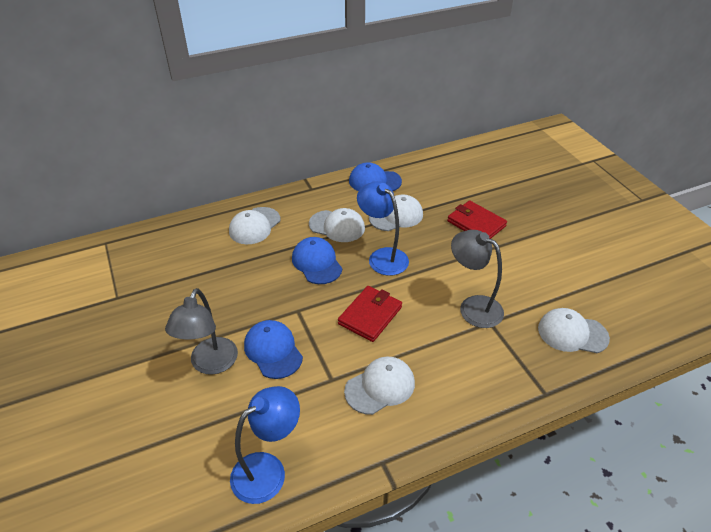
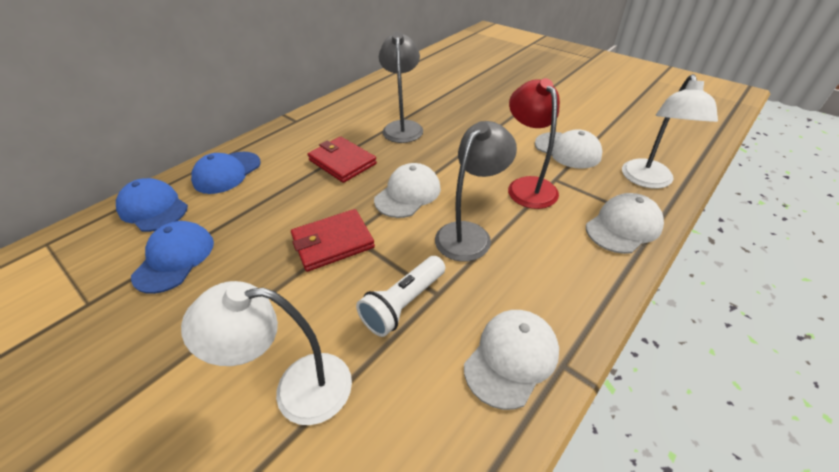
blue lamp: 2 -> 0
red lamp: 0 -> 1
white cap: 5 -> 4
white flashlight: 0 -> 1
white lamp: 0 -> 2

